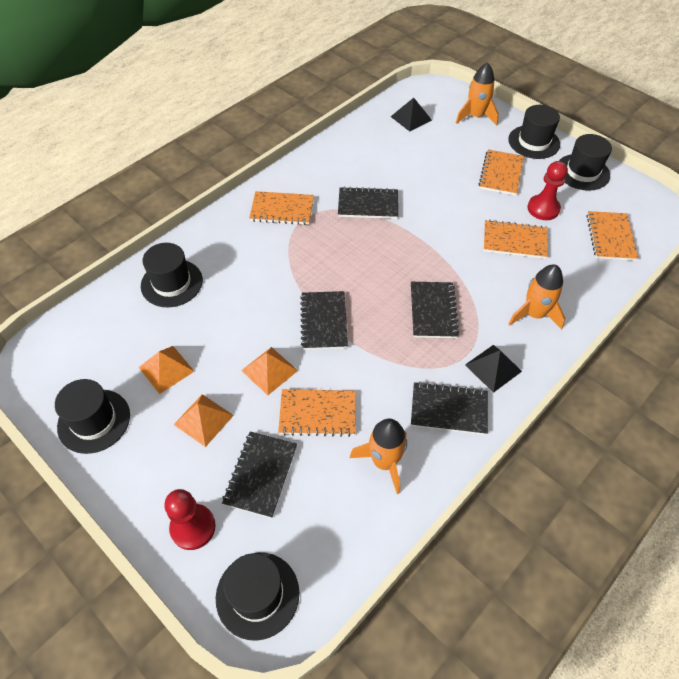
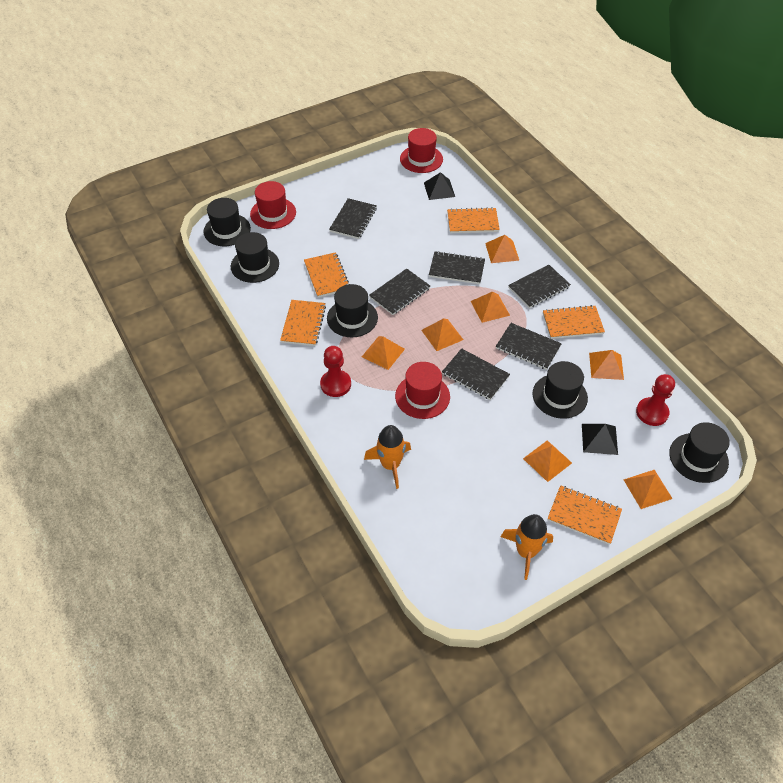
black notebook: 5 -> 6
orange pyramid: 3 -> 7
orange rocket: 3 -> 2
red hat: 0 -> 3

